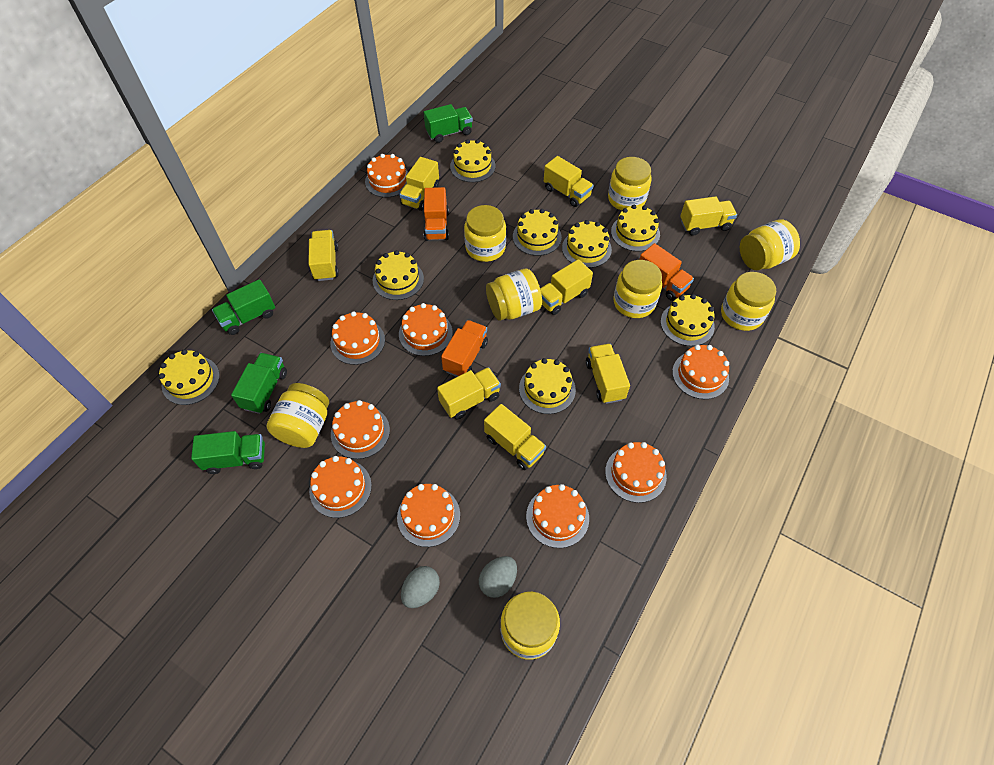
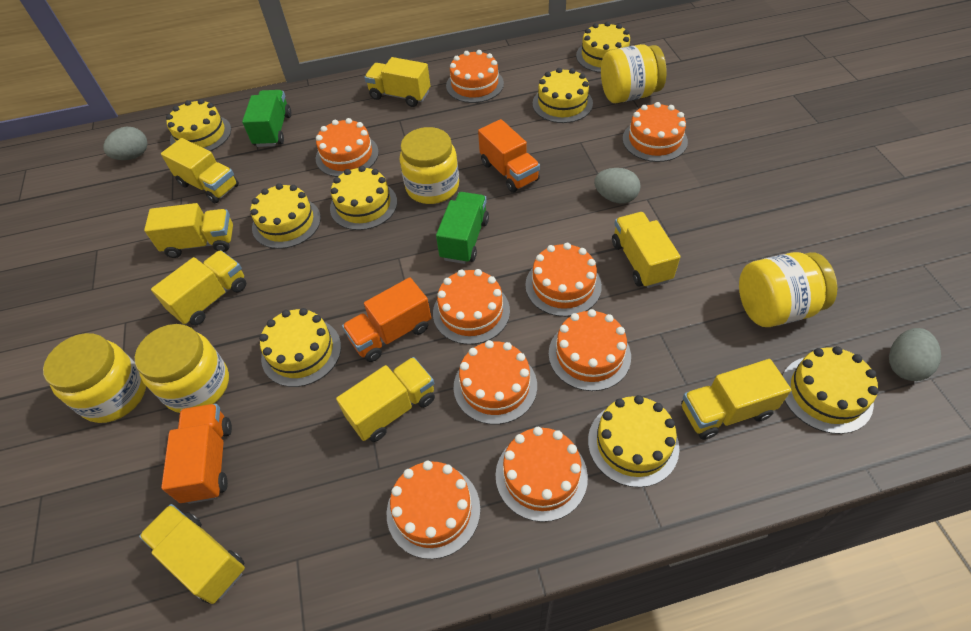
green truck: 4 -> 2
grey egg: 2 -> 3
yellow jar: 8 -> 5

